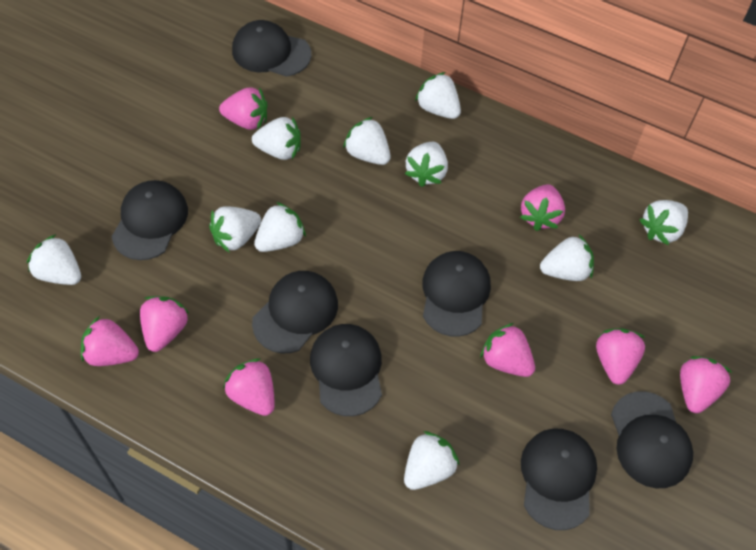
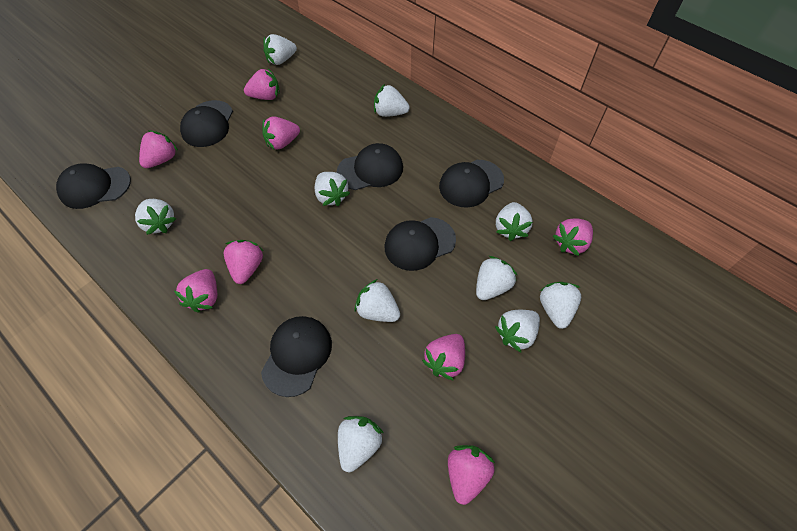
black cap: 7 -> 6

